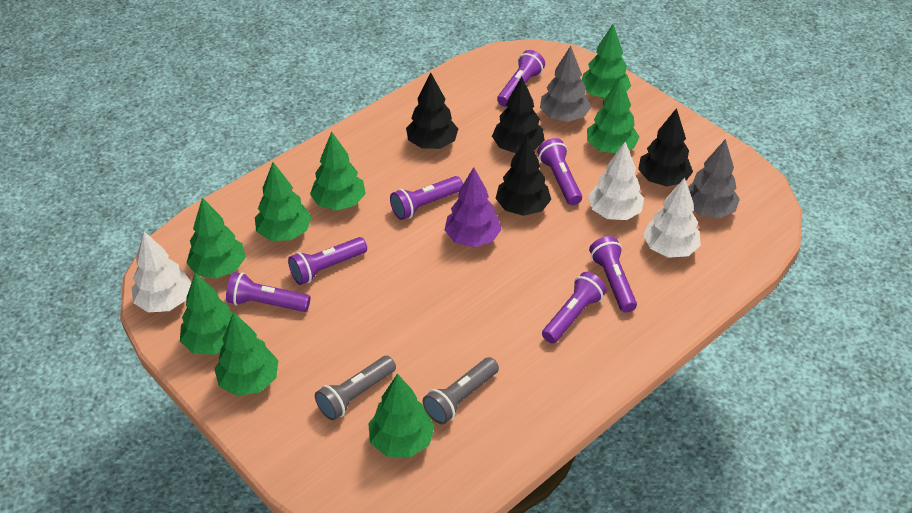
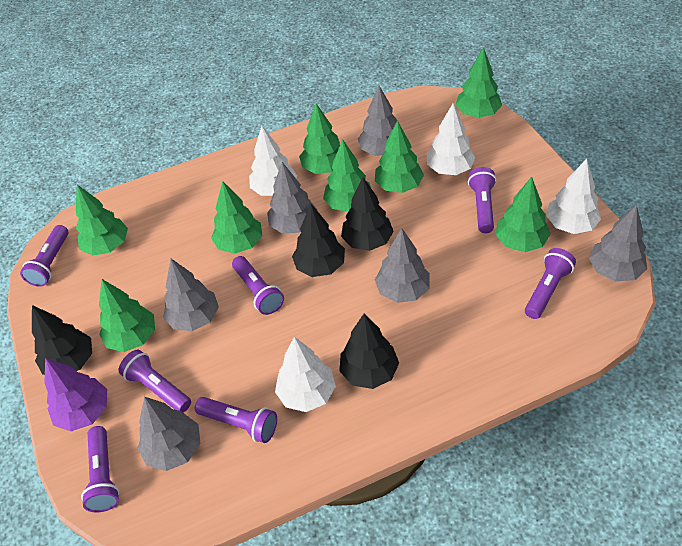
grey flashlight: 2 -> 0
grey tree: 2 -> 6
white tree: 3 -> 4

